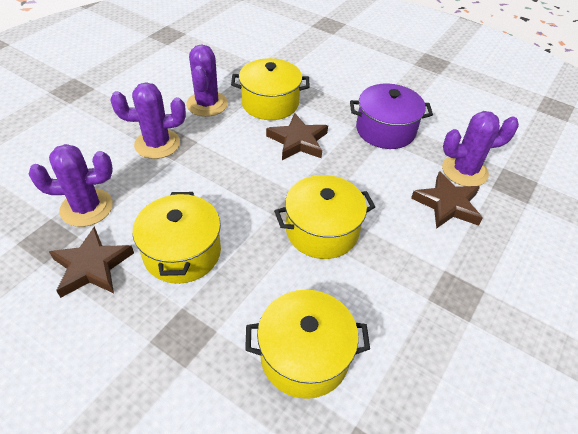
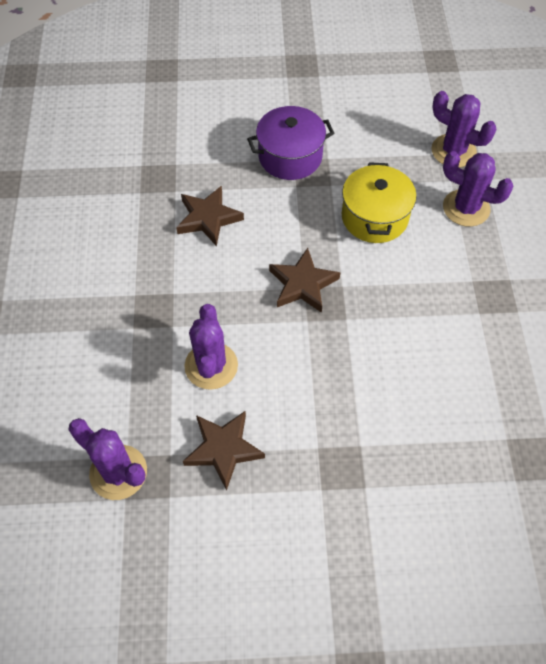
yellow pot: 4 -> 1

